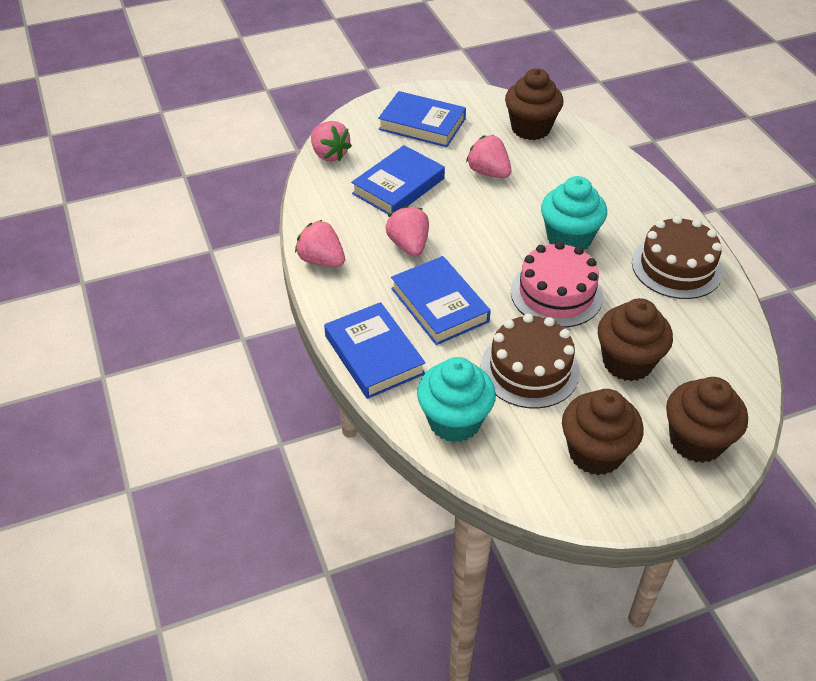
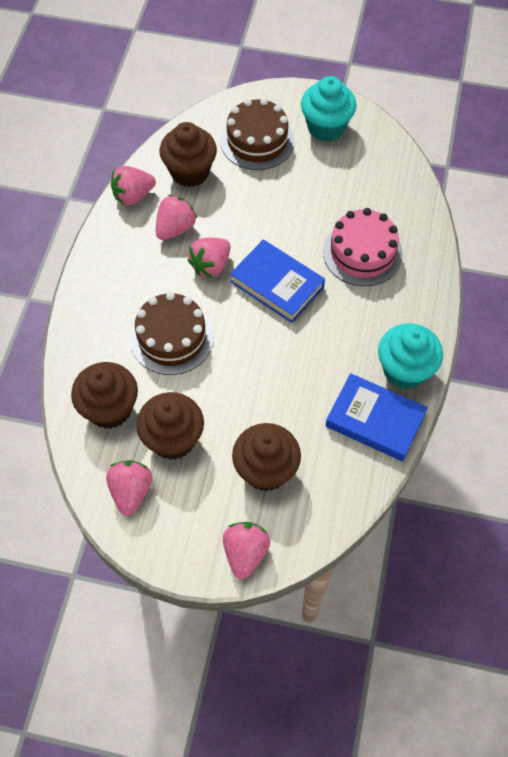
blue book: 4 -> 2
pink strawberry: 4 -> 5

